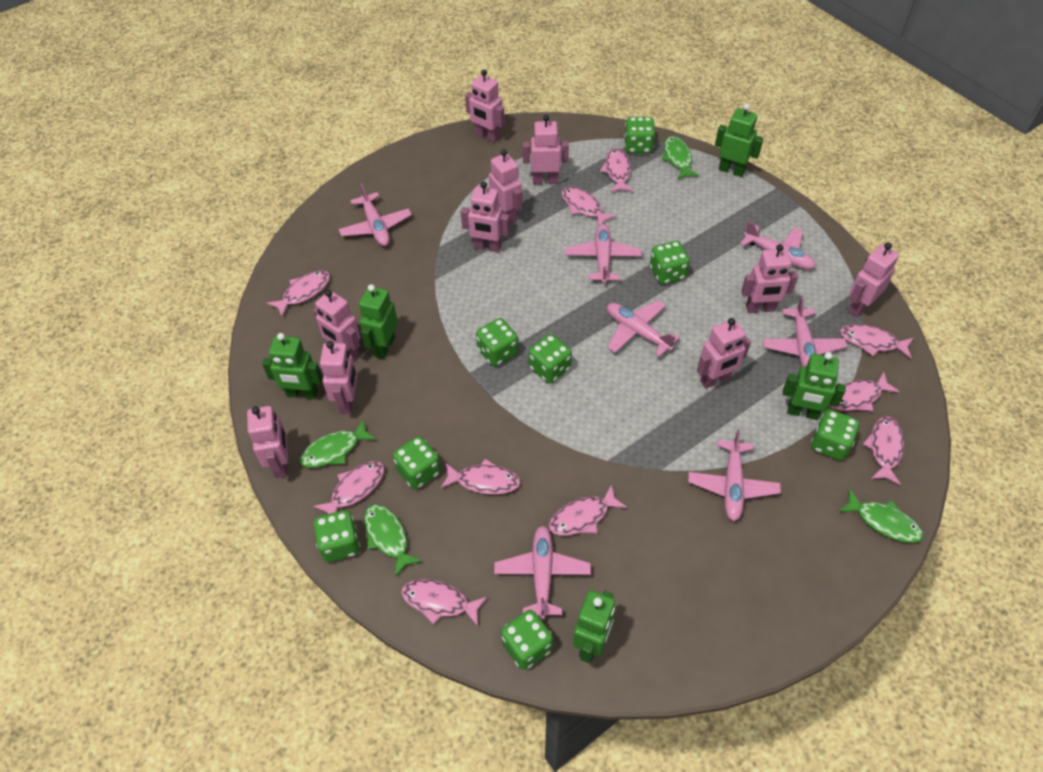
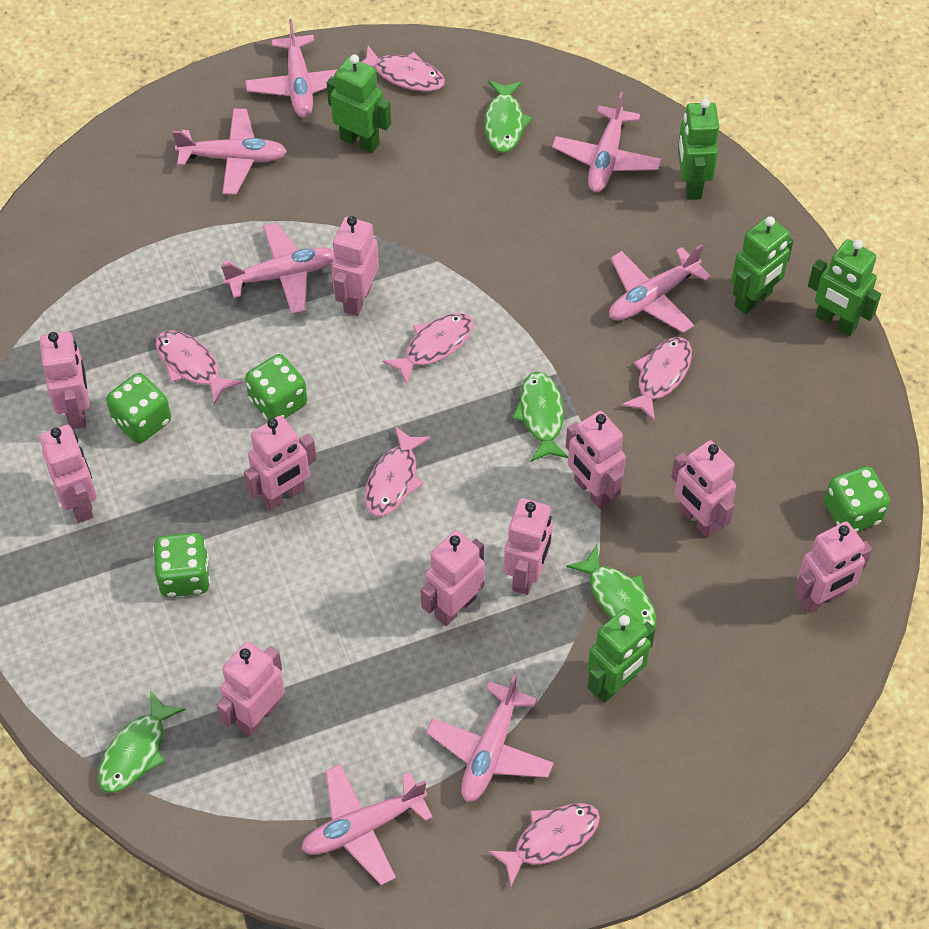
green dice: 8 -> 4
pink fish: 10 -> 6

